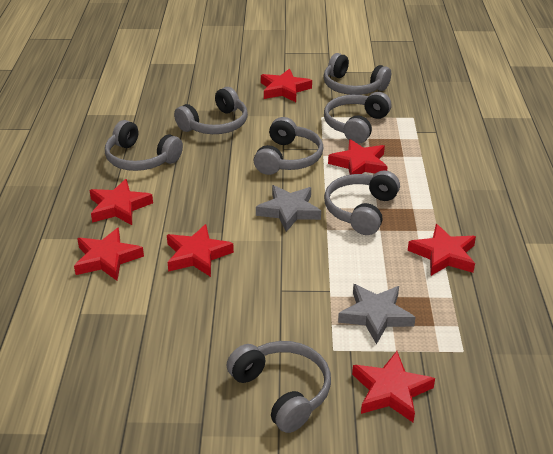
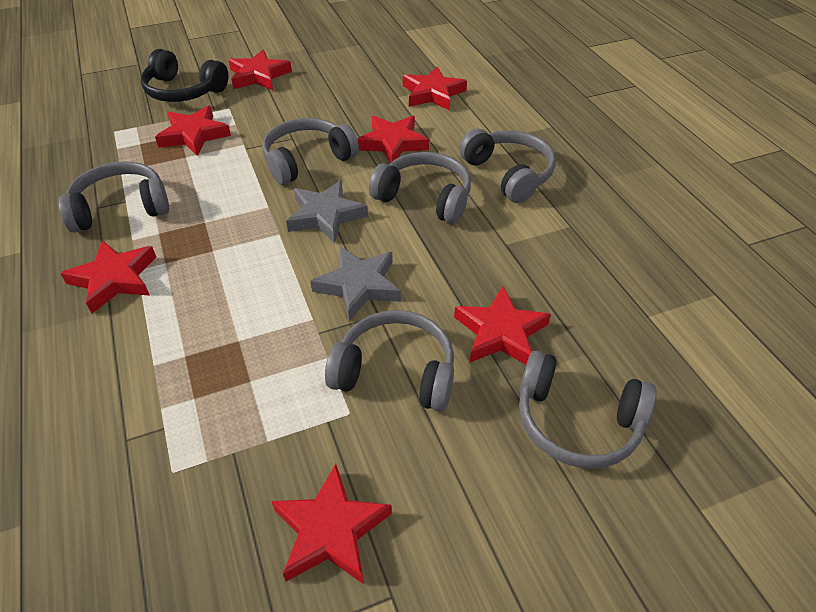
black headphones: 0 -> 1
grey headphones: 7 -> 6

